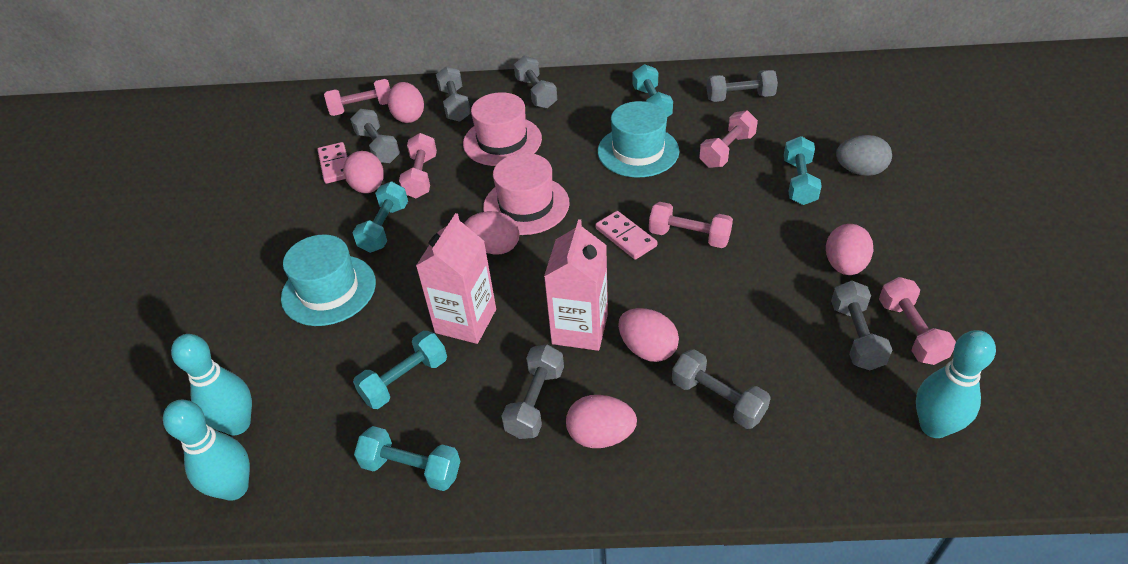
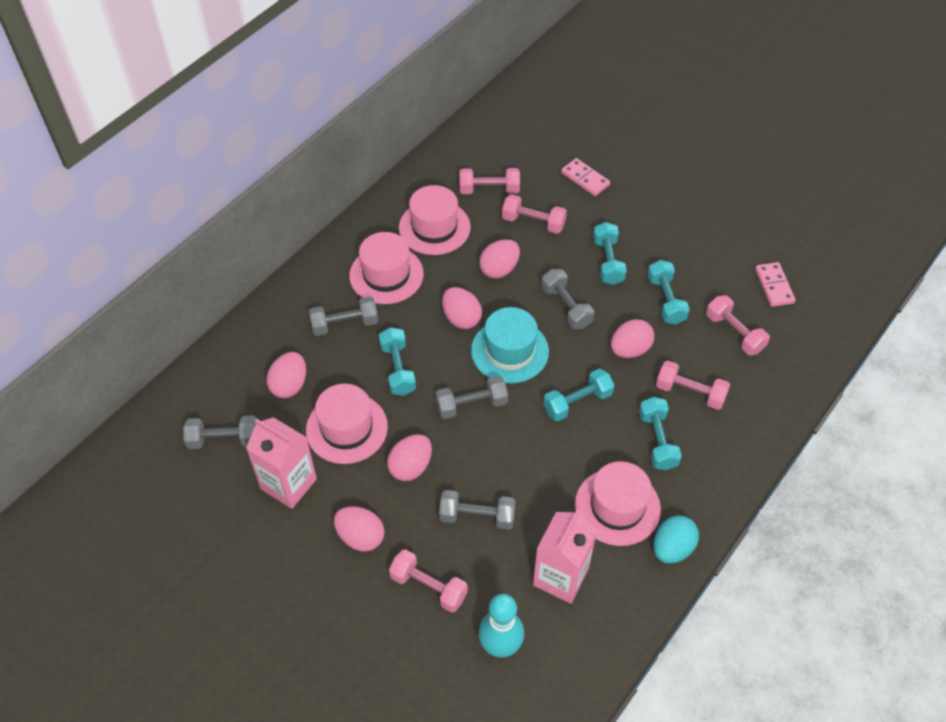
grey dumbbell: 7 -> 5
grey egg: 1 -> 0
pink hat: 2 -> 4
turquoise bowling pin: 3 -> 1
turquoise egg: 0 -> 1
turquoise hat: 2 -> 1

